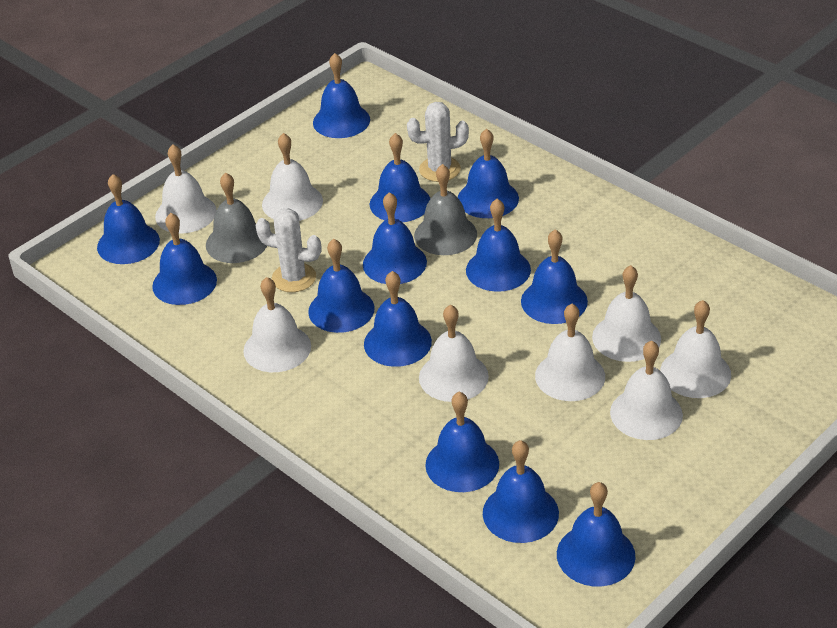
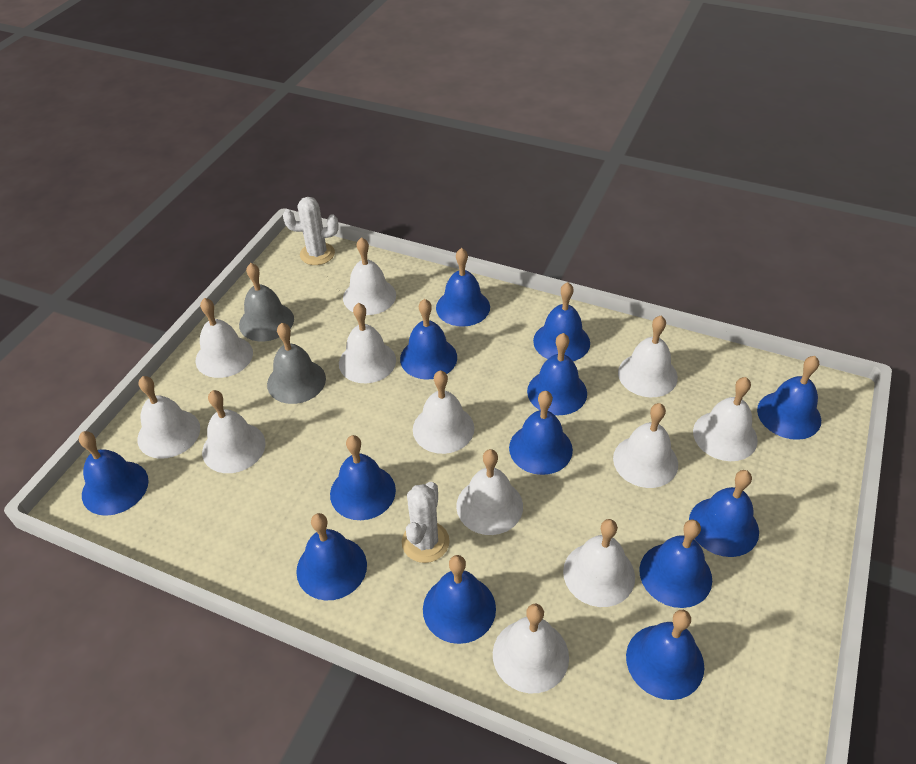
white bell: 8 -> 12

